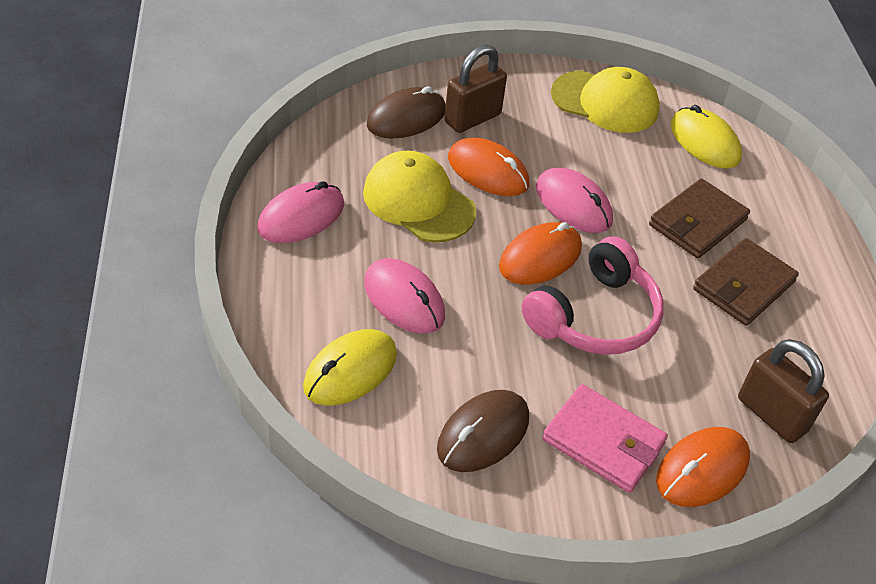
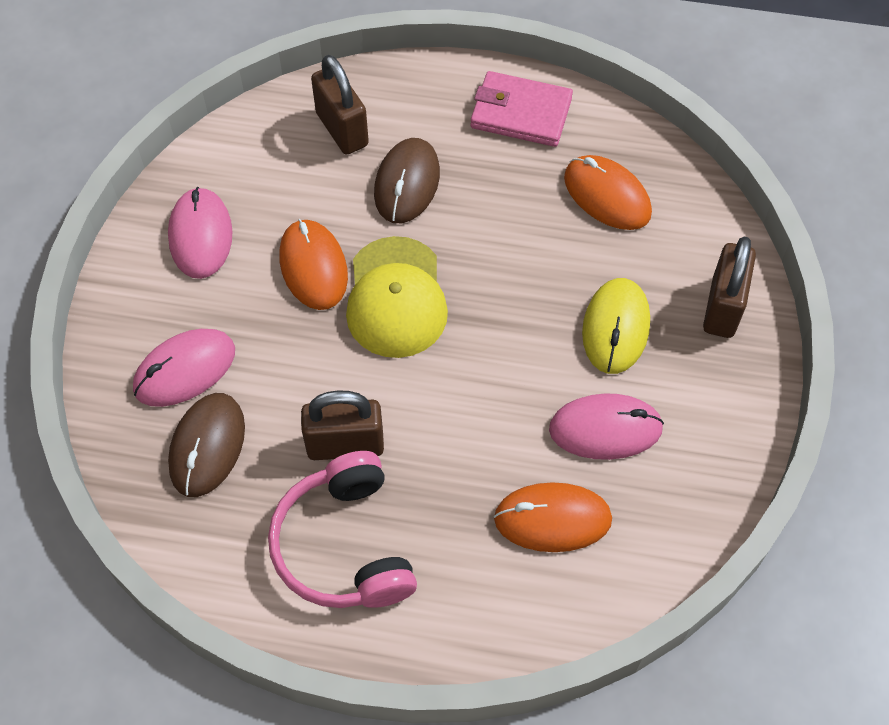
brown padlock: 2 -> 3
brown wallet: 2 -> 0
yellow cap: 2 -> 1
yellow mouse: 2 -> 1

